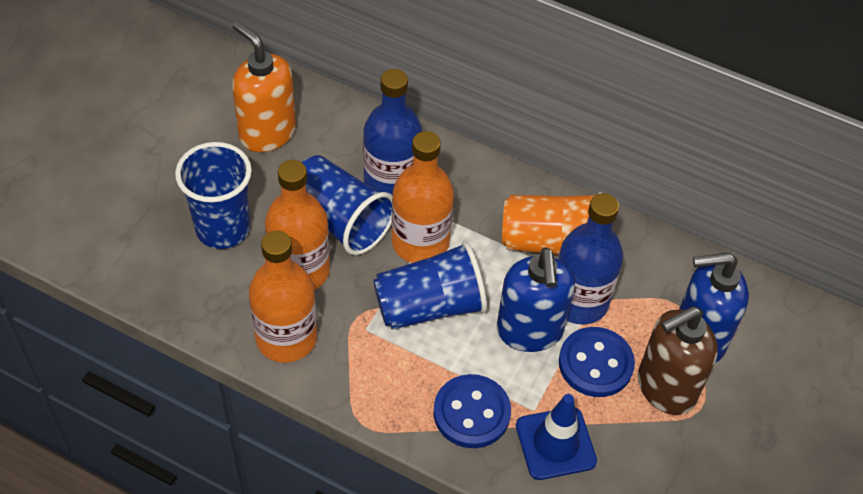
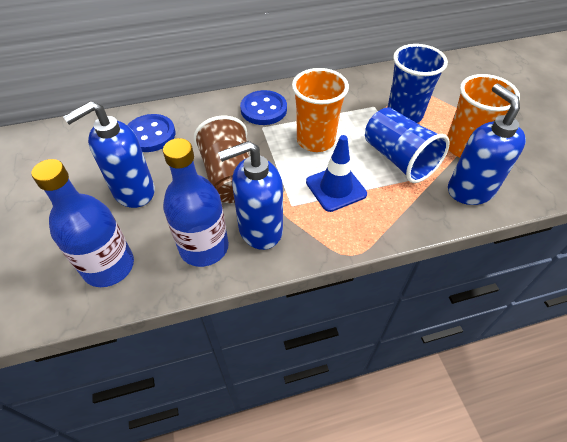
blue cup: 3 -> 2
blue soap dispenser: 2 -> 3
brown cup: 0 -> 1
brown soap dispenser: 1 -> 0
orange bottle: 3 -> 0
orange cup: 1 -> 2
orange soap dispenser: 1 -> 0

